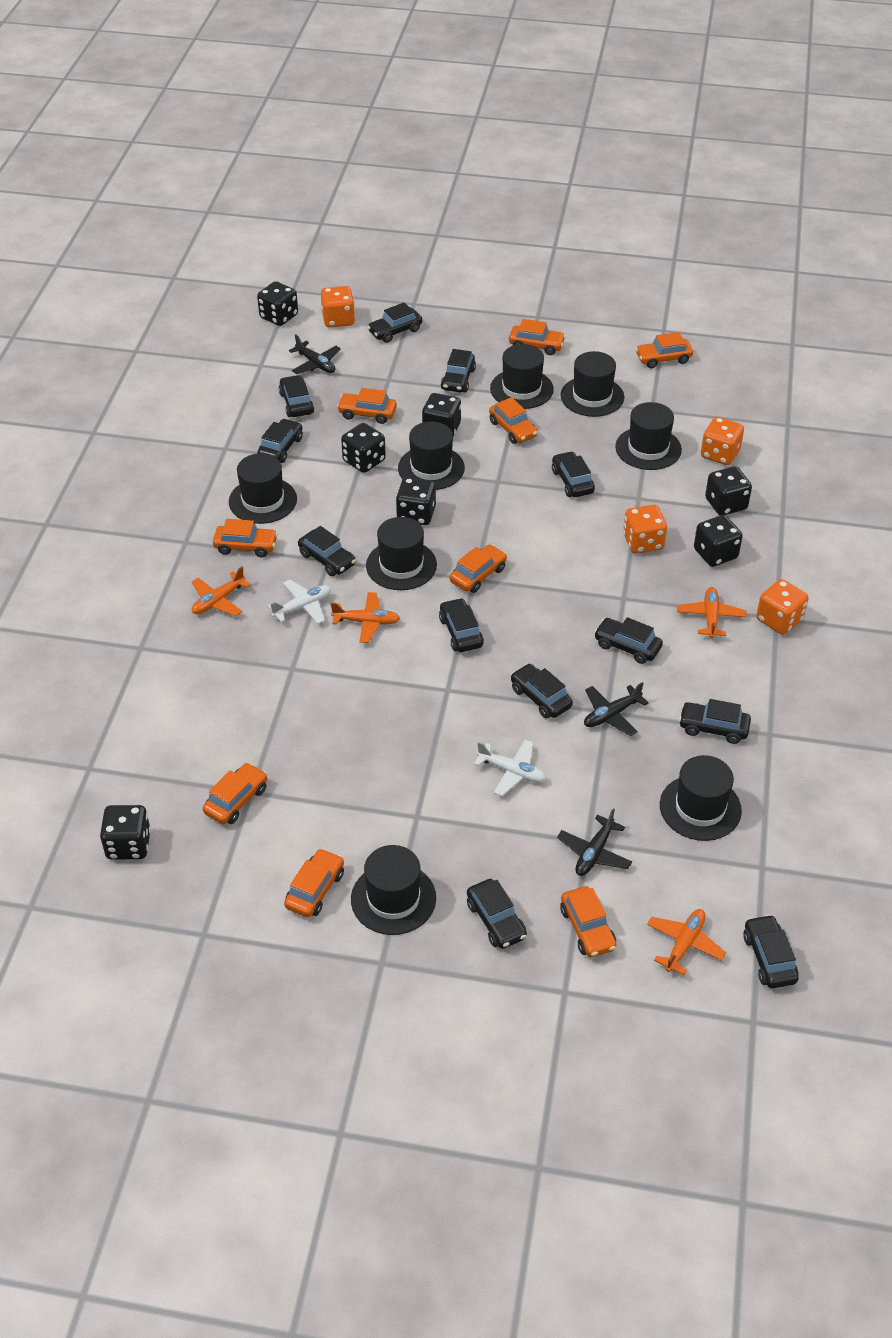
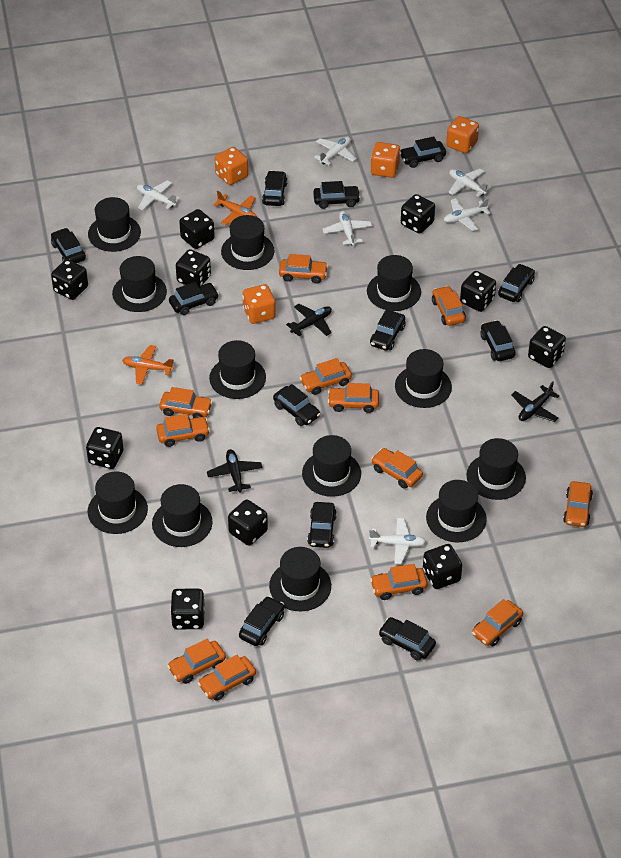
black dice: 7 -> 10
black hat: 8 -> 12
orange car: 9 -> 12
orange plane: 4 -> 2
white plane: 2 -> 6

